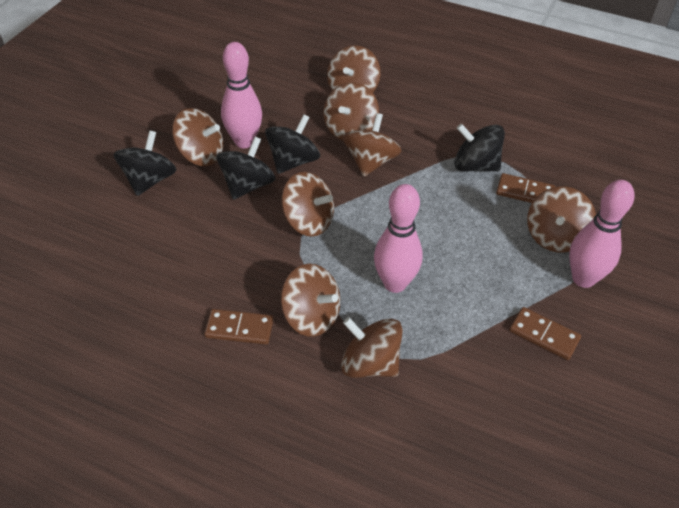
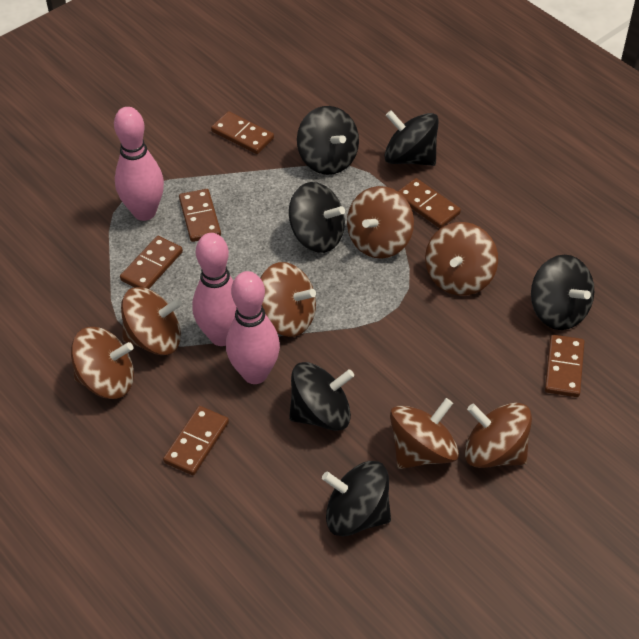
black spinning top: 4 -> 6
brown domino: 3 -> 6
brown spinning top: 8 -> 7

